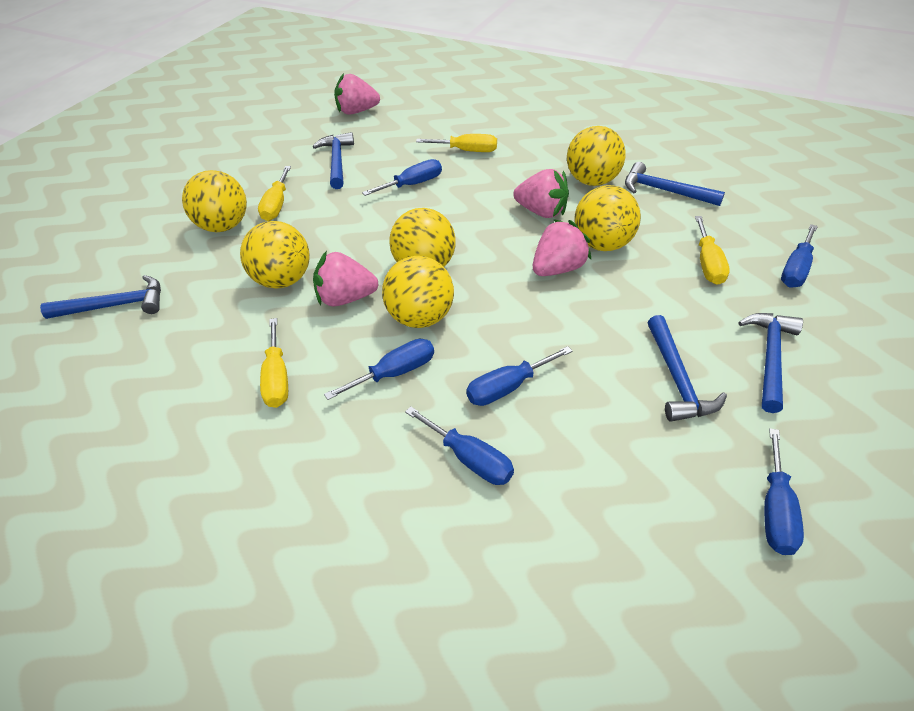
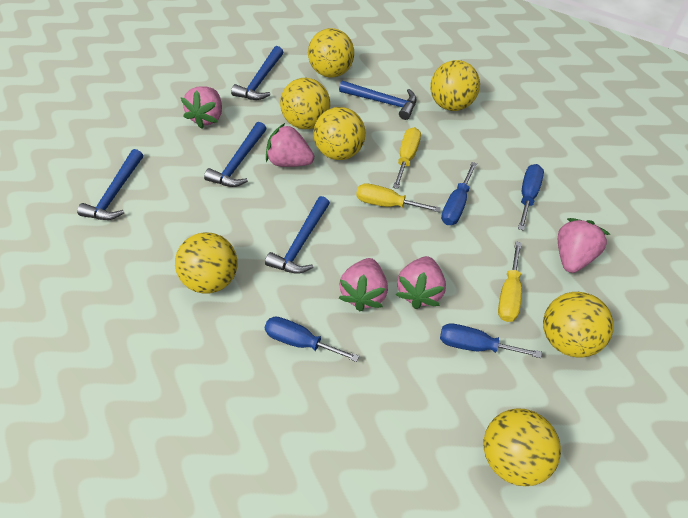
blue screwdriver: 6 -> 4
pink strawberry: 4 -> 5
yellow ball: 6 -> 7
yellow screwdriver: 4 -> 3

